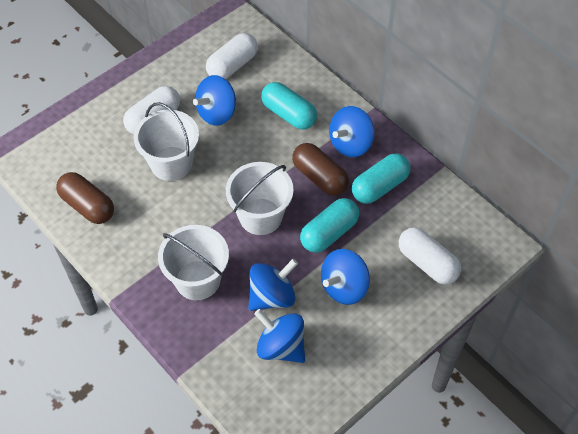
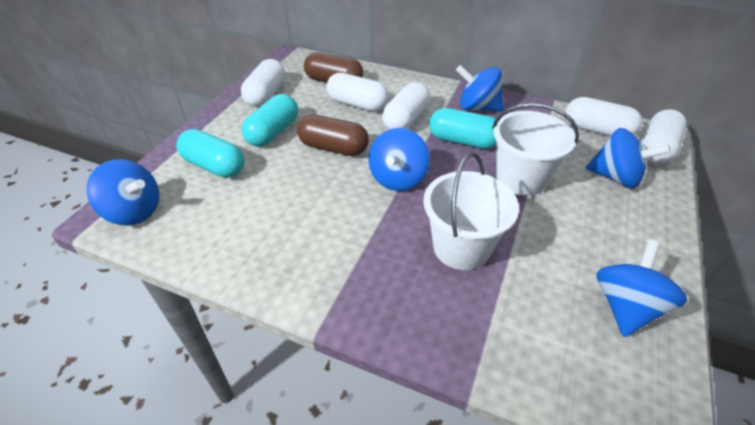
white bucket: 3 -> 2
white capsule: 3 -> 5

